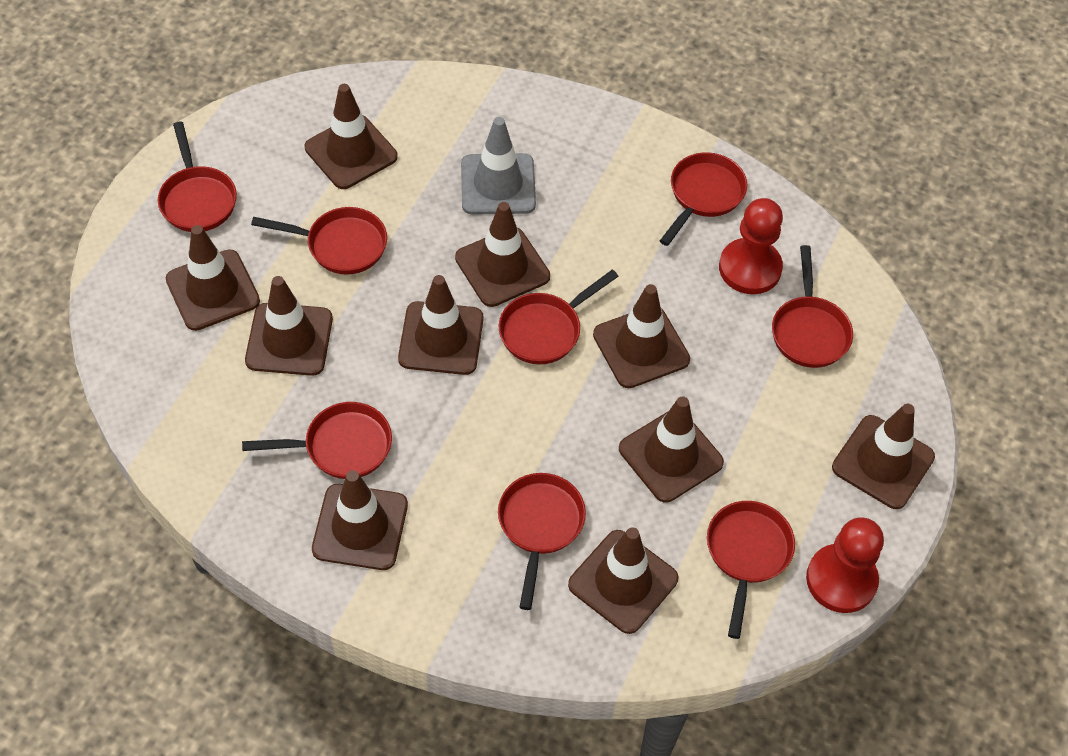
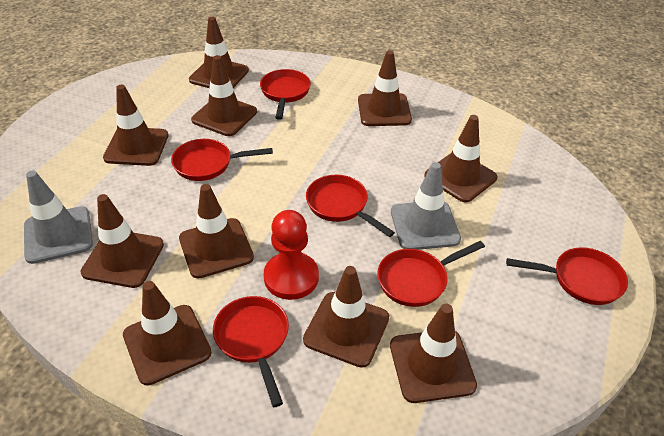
grey traffic cone: 1 -> 2
red pan: 8 -> 6
red pawn: 2 -> 1

